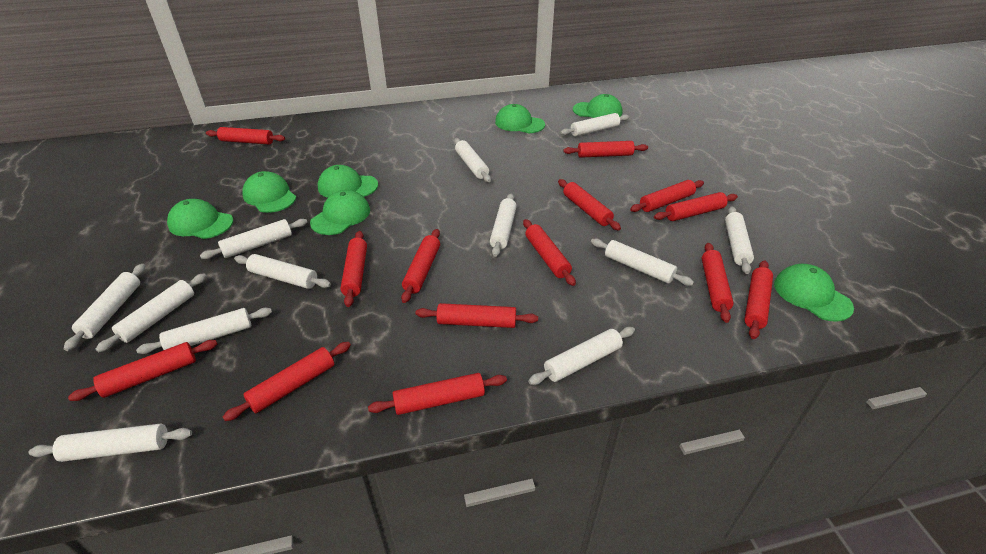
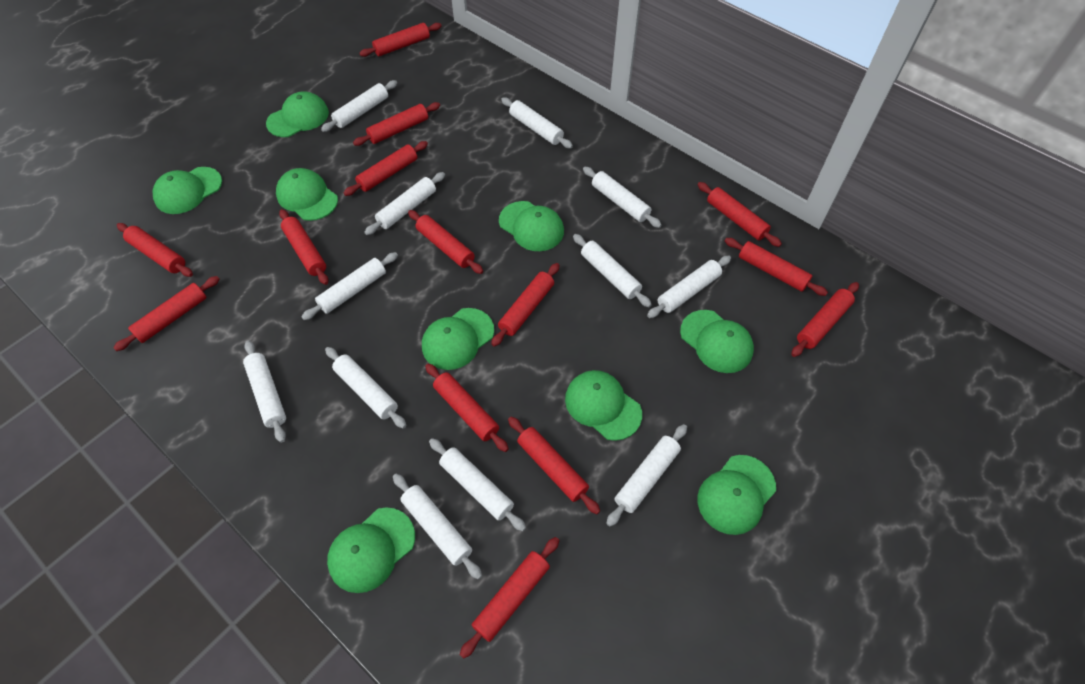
green cap: 7 -> 9

